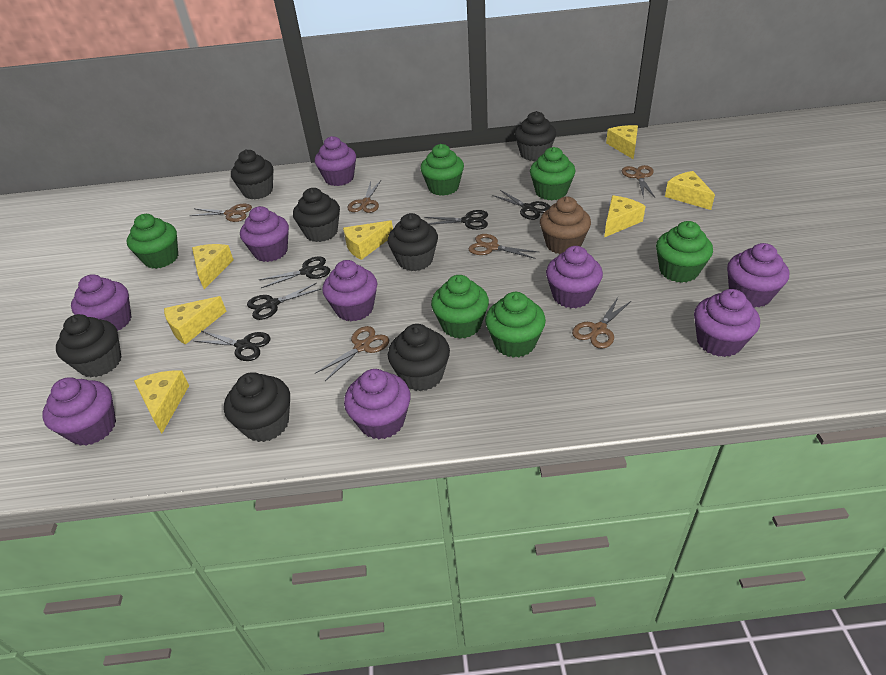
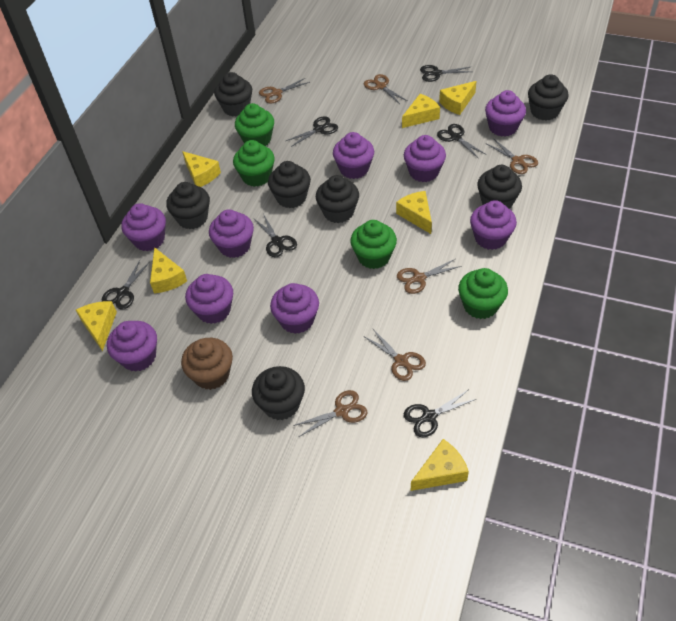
black scissors: 5 -> 6
green cupcake: 6 -> 4

